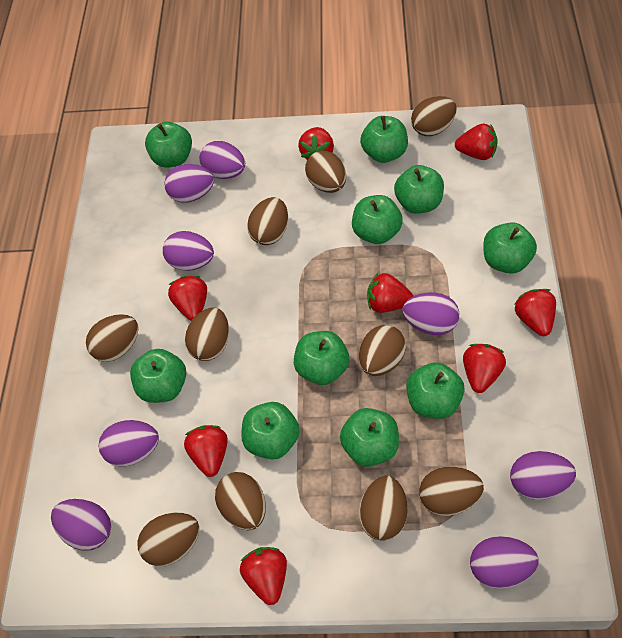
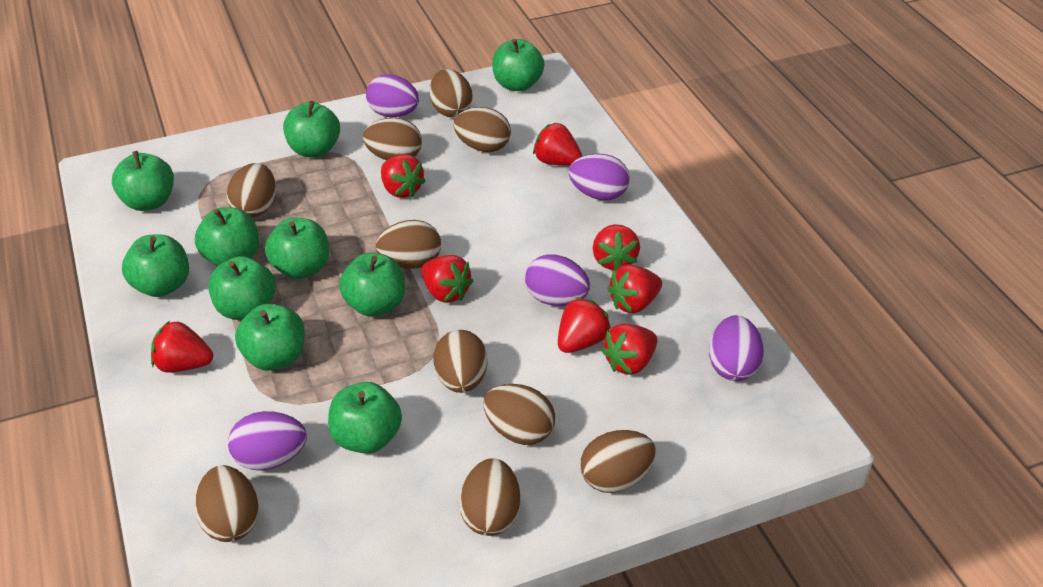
purple egg: 8 -> 5

